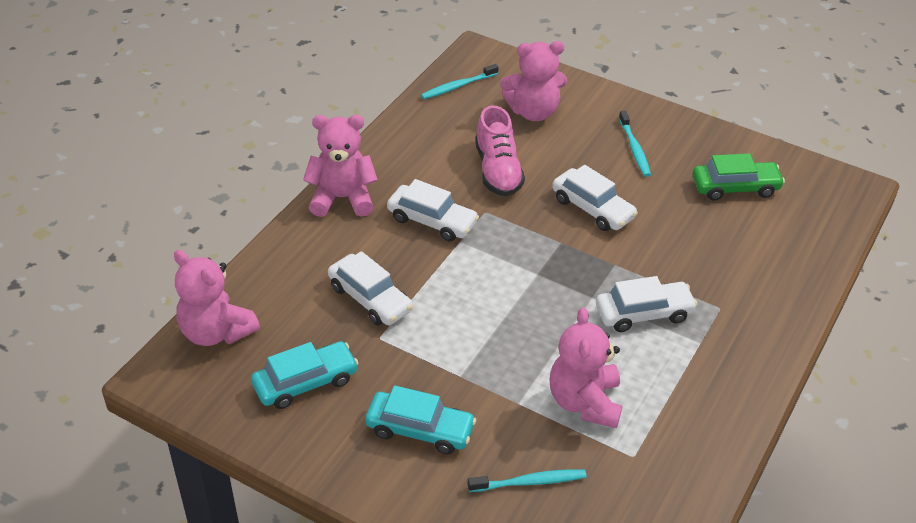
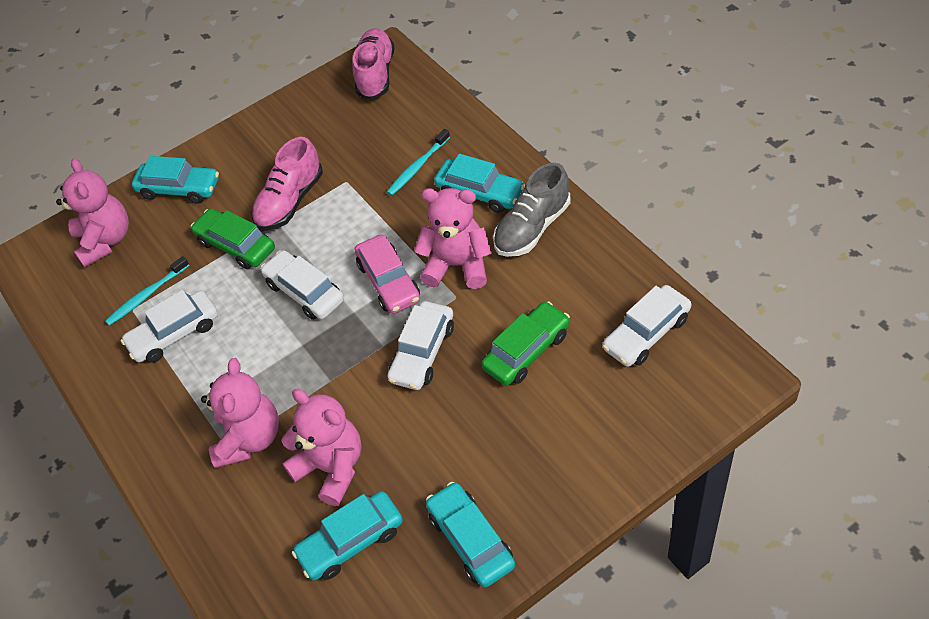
green car: 1 -> 2
grey shoe: 0 -> 1
pink car: 0 -> 1
pink shoe: 1 -> 2
turquoise car: 2 -> 4
turquoise toothbrush: 3 -> 2

